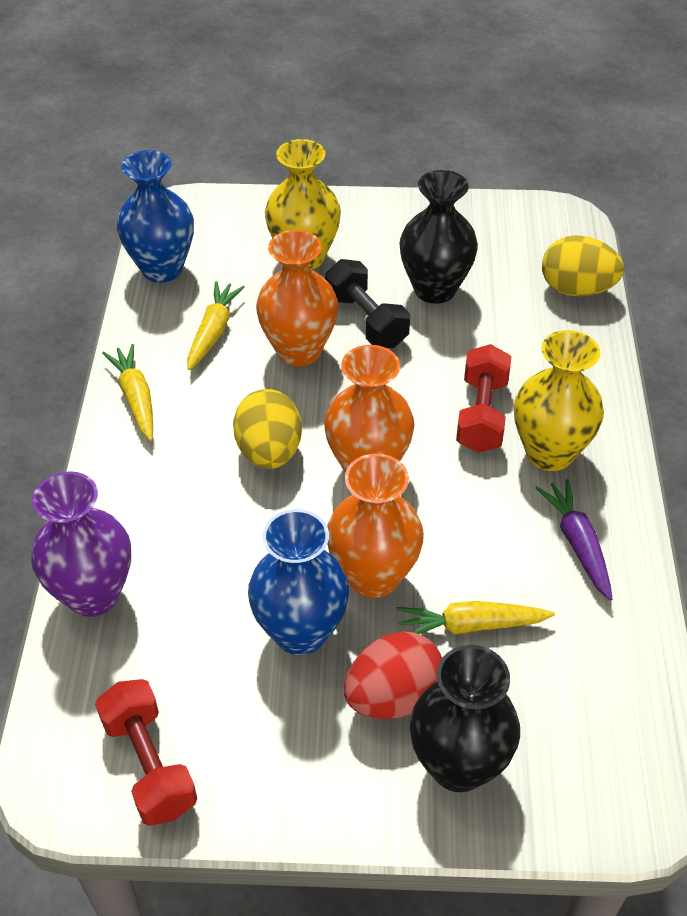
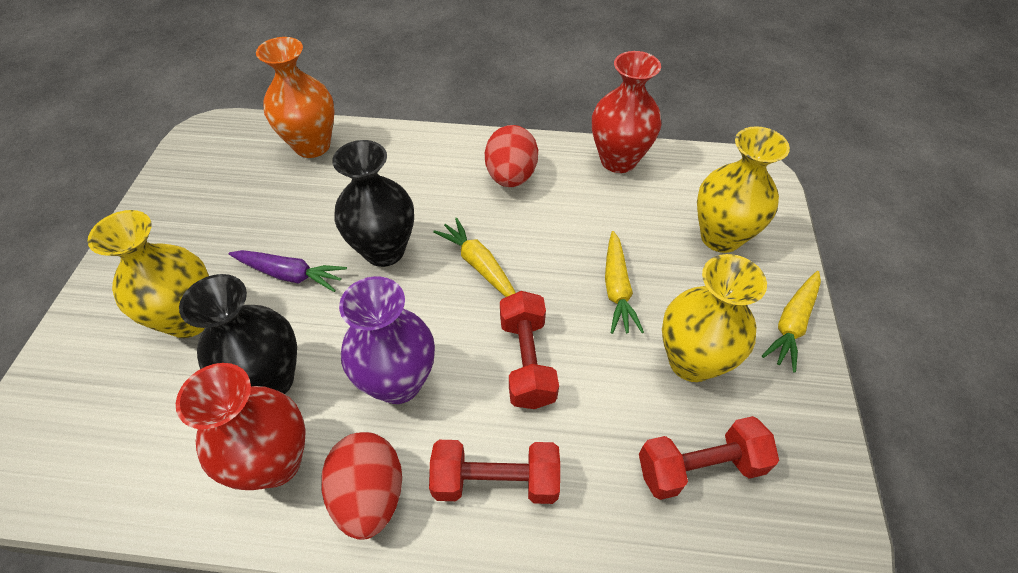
black dumbbell: 1 -> 0
blue vase: 2 -> 0
orange vase: 3 -> 1
red dumbbell: 2 -> 3
red egg: 1 -> 2
red vase: 0 -> 2
yellow egg: 2 -> 0
yellow vase: 2 -> 3

